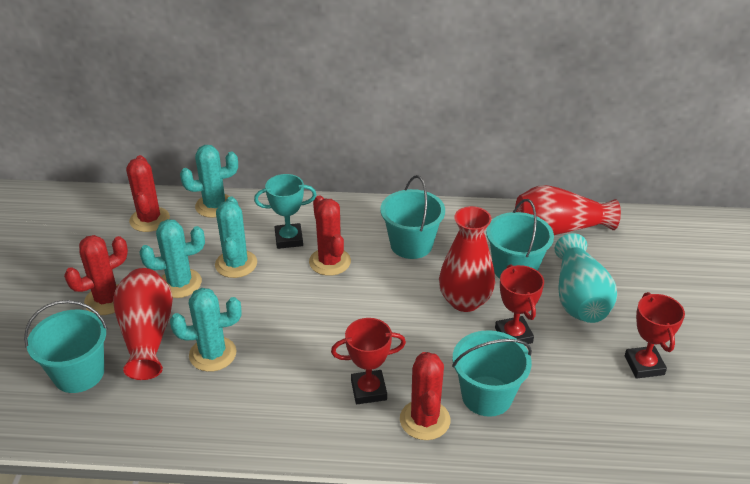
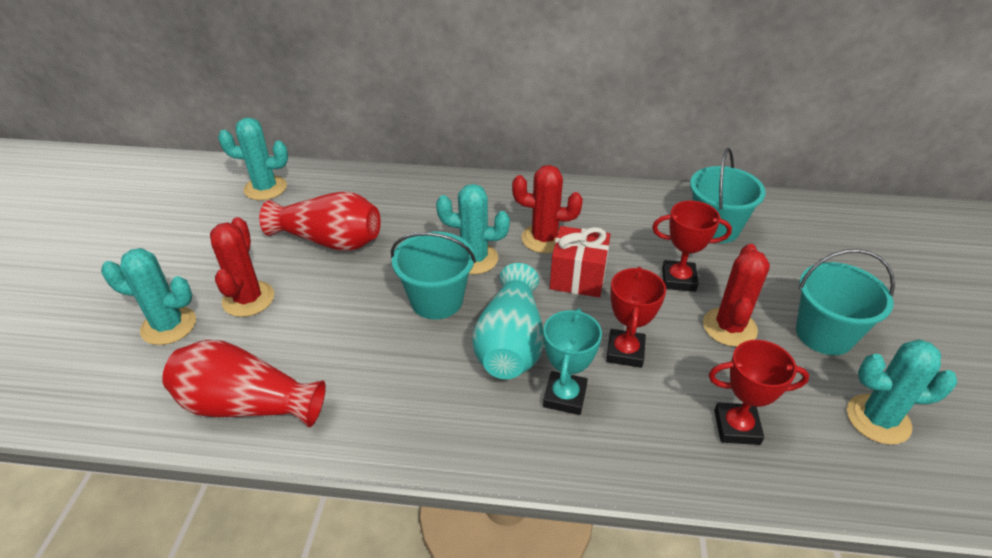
red cactus: 4 -> 3
red gift: 0 -> 1
red vase: 3 -> 2
turquoise bucket: 4 -> 3

